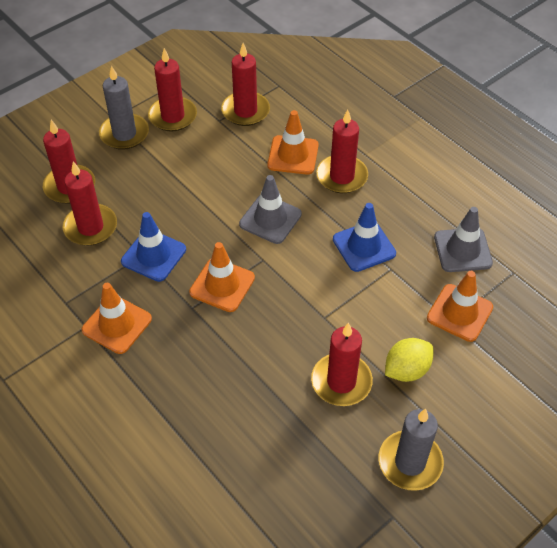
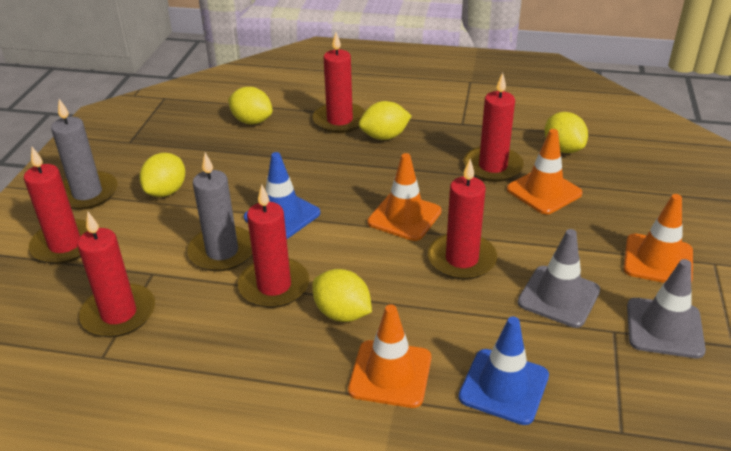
yellow lemon: 1 -> 5

